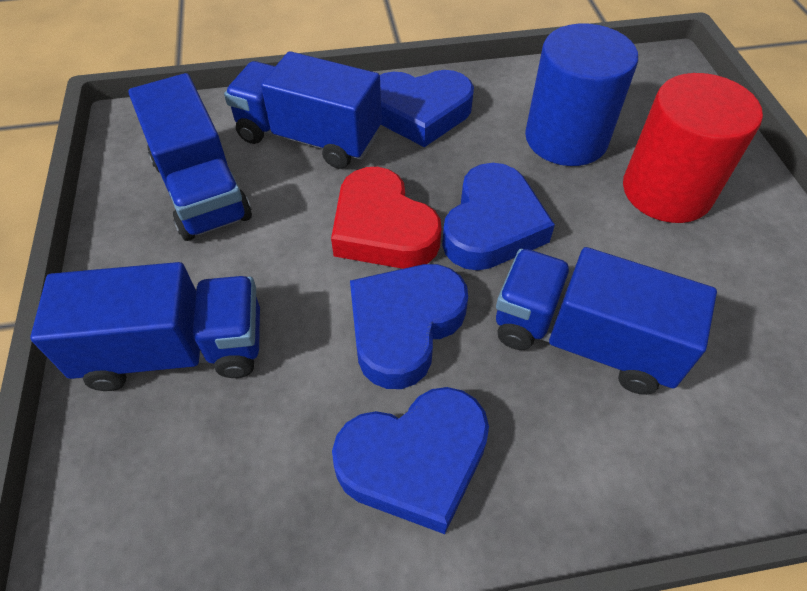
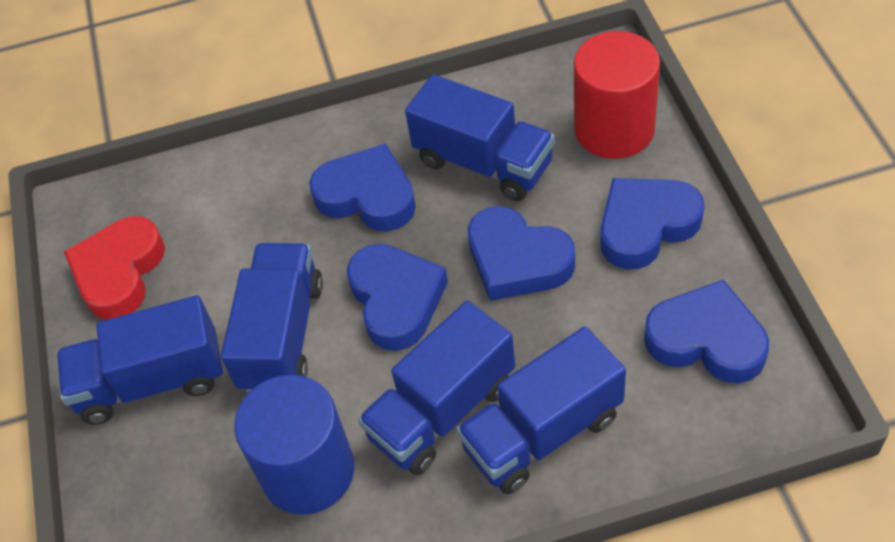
blue heart: 4 -> 5
blue truck: 4 -> 5

